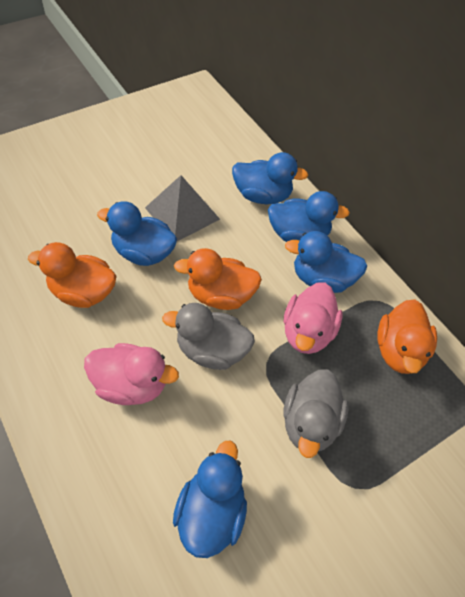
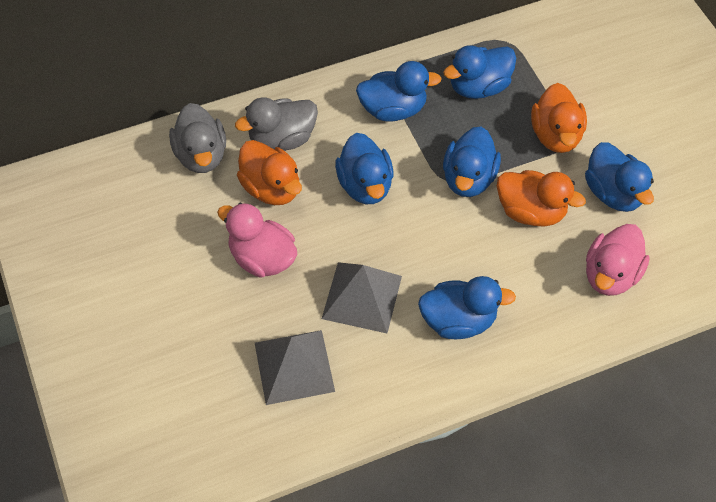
blue duck: 5 -> 6
grey pyramid: 1 -> 2

